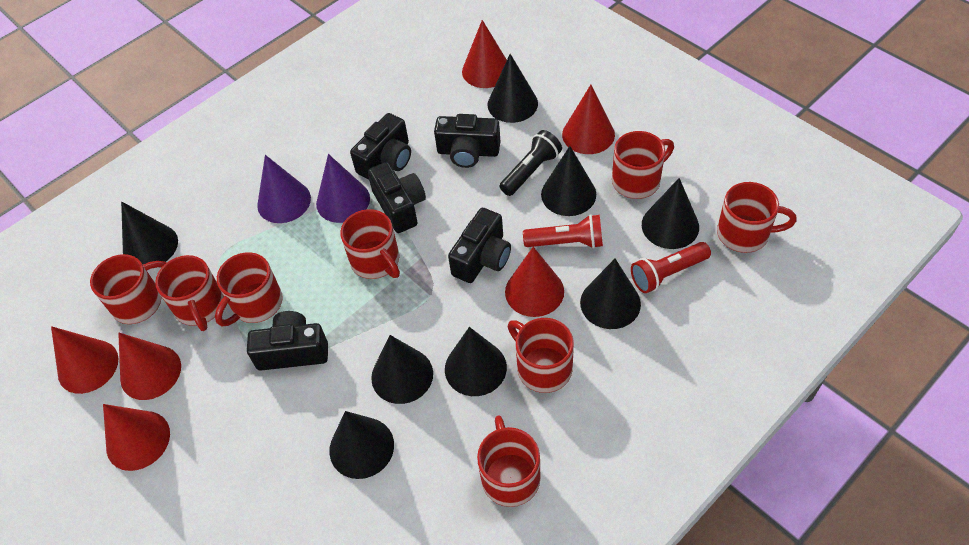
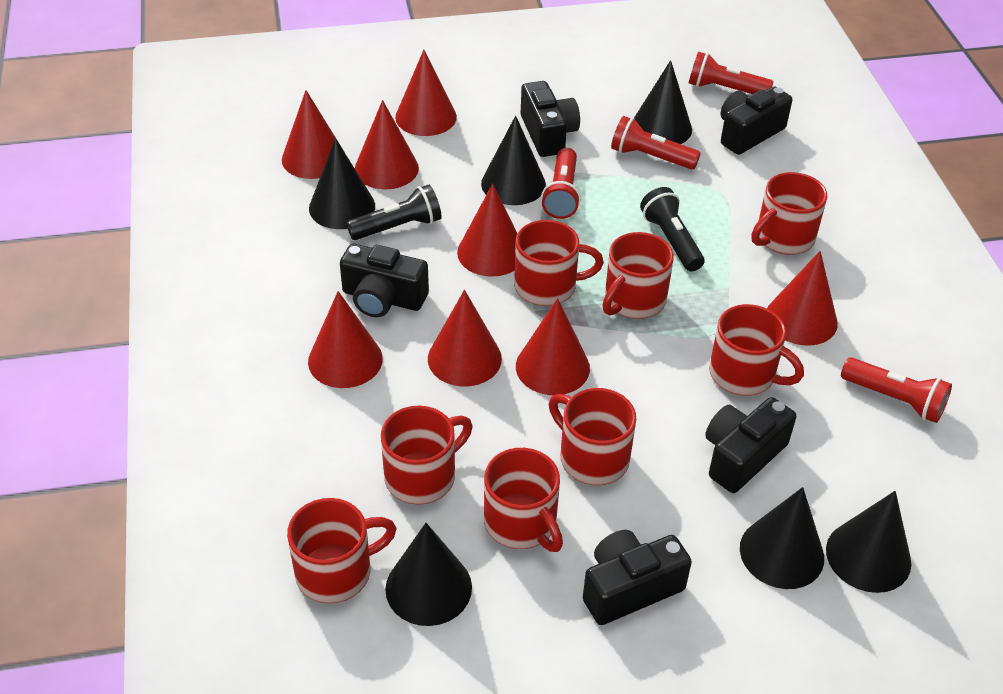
black cone: 8 -> 6
black flashlight: 1 -> 2
purple cone: 2 -> 0
red cone: 6 -> 8
red flashlight: 2 -> 4

